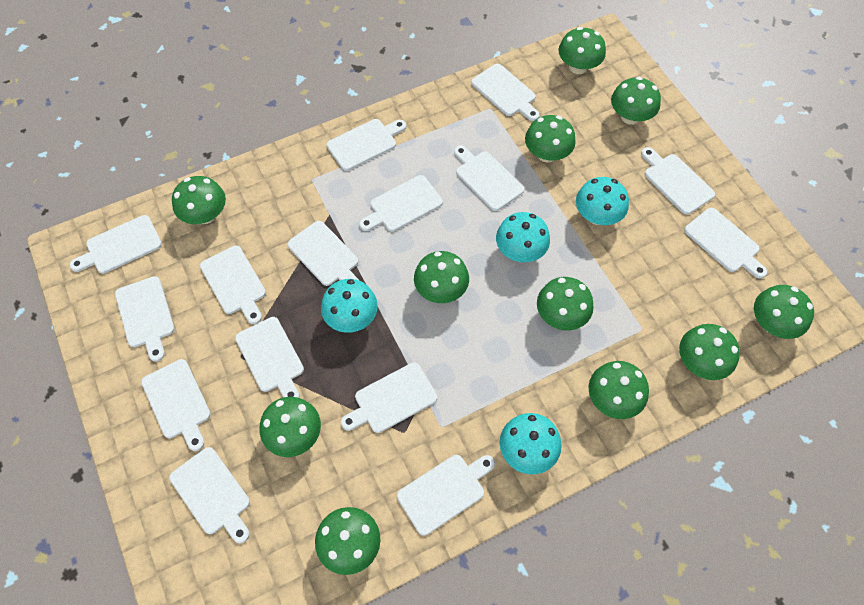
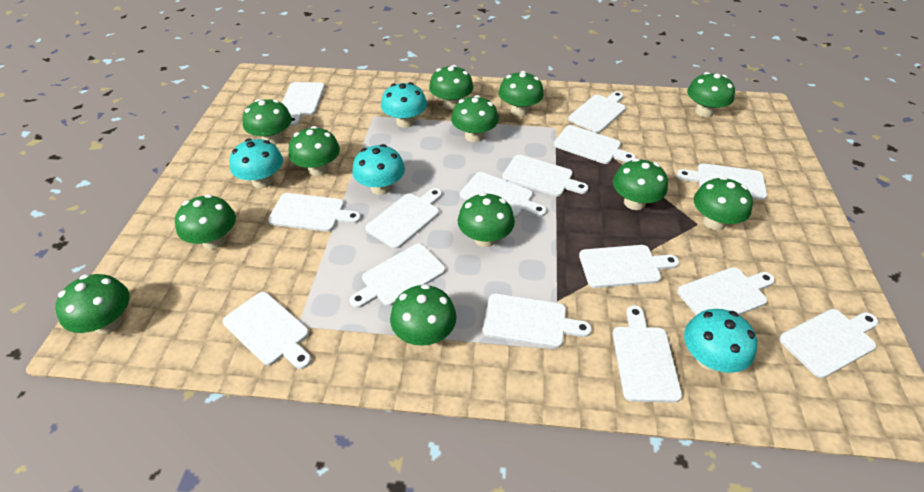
green mushroom: 11 -> 12

